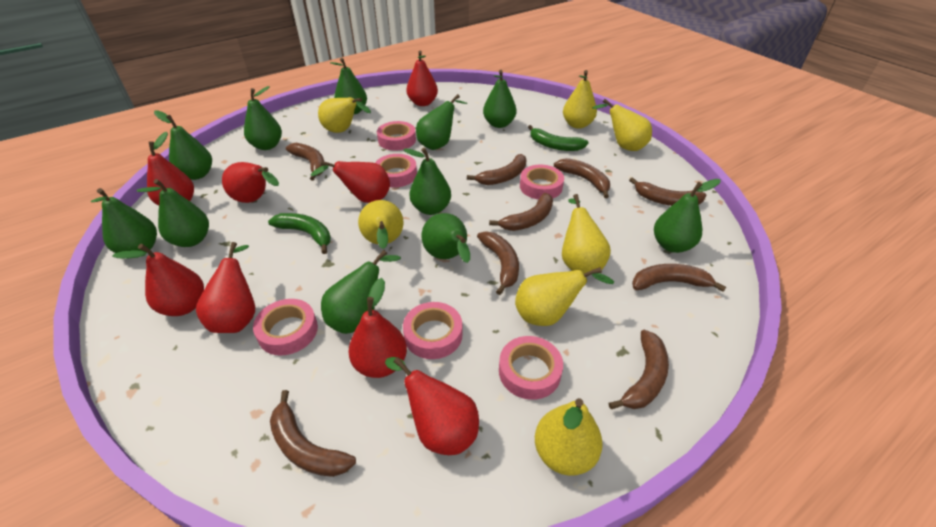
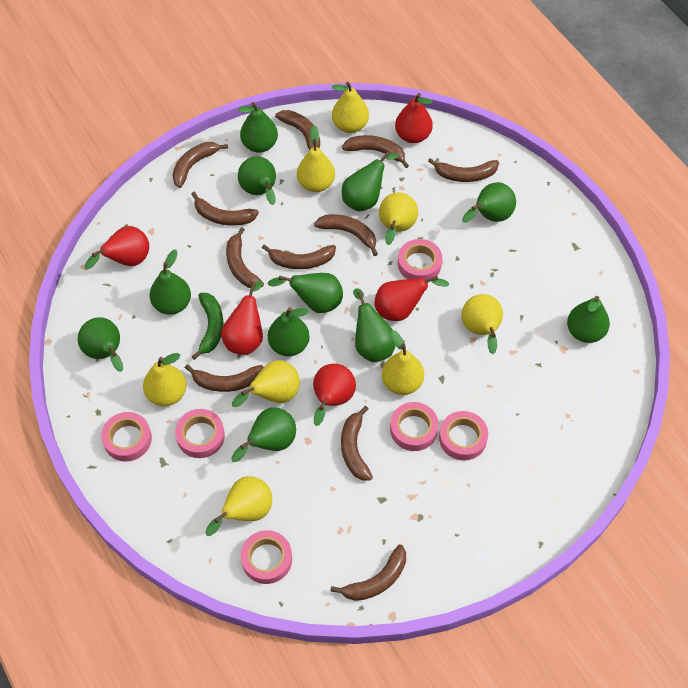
brown banana: 9 -> 11
green banana: 2 -> 1
red pear: 8 -> 5
yellow pear: 7 -> 8

